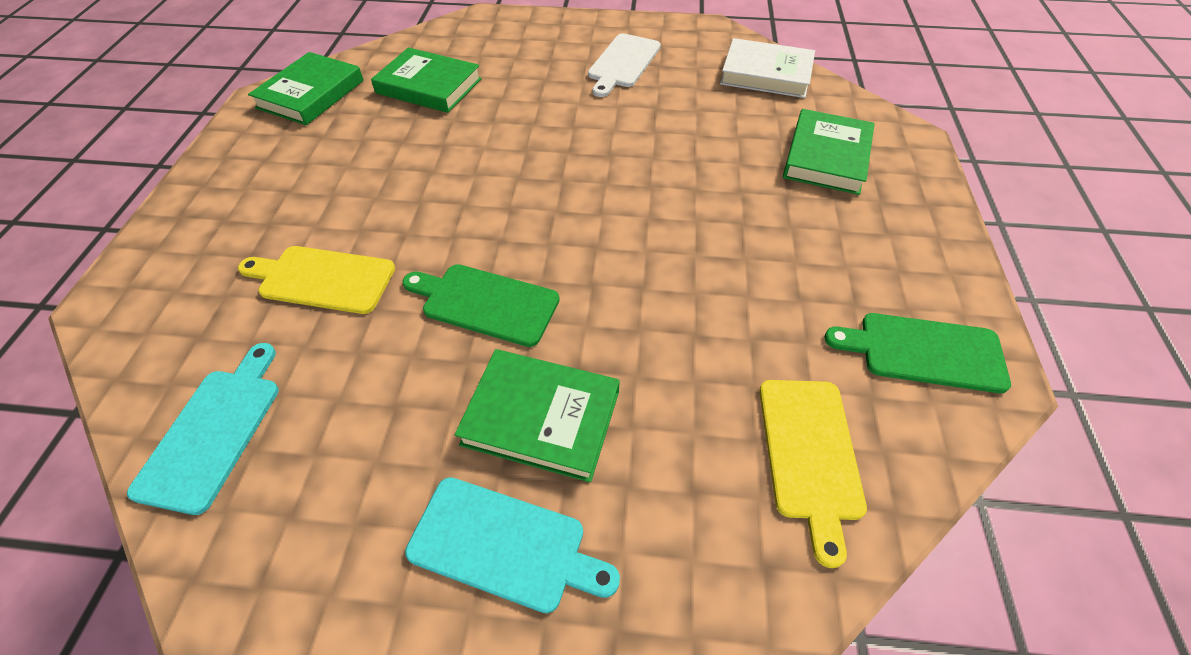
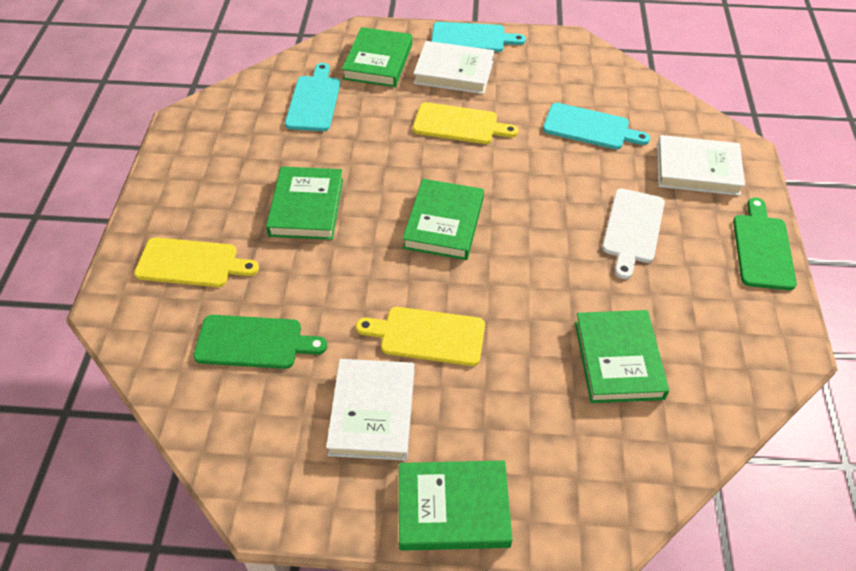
green book: 4 -> 5
turquoise cutting board: 2 -> 3
white book: 1 -> 3
yellow cutting board: 2 -> 3

